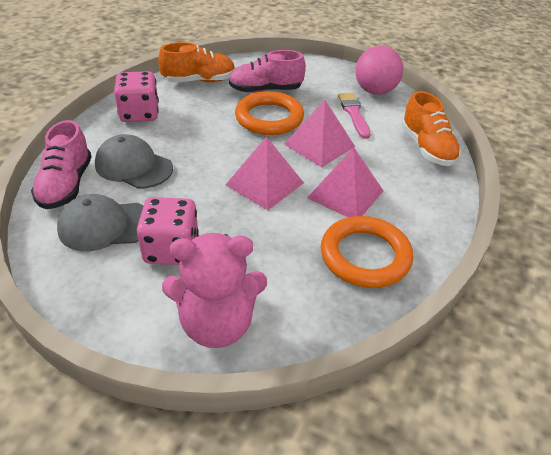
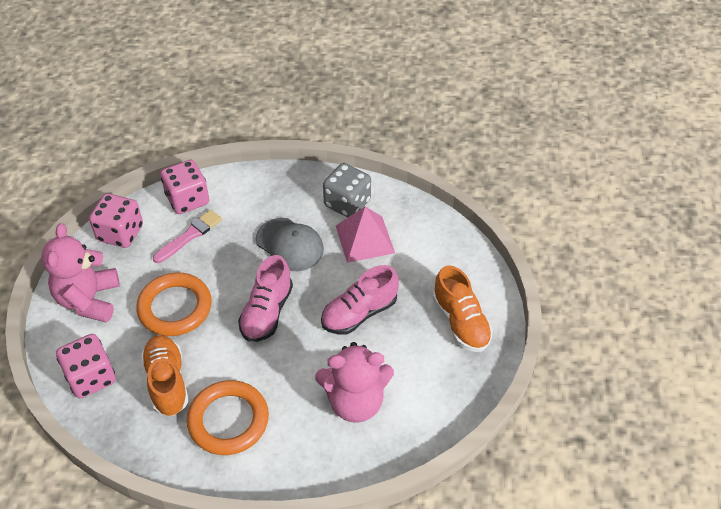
grey cap: 2 -> 1
grey dice: 0 -> 1
pink ball: 1 -> 0
pink dice: 2 -> 3
pink pyramid: 3 -> 1
pink teddy bear: 1 -> 2

